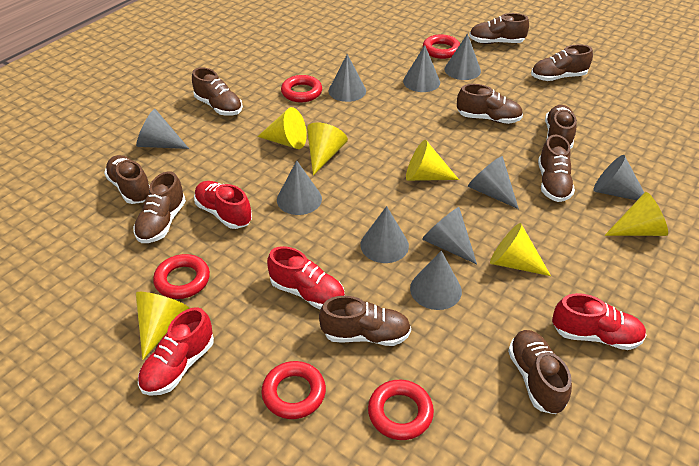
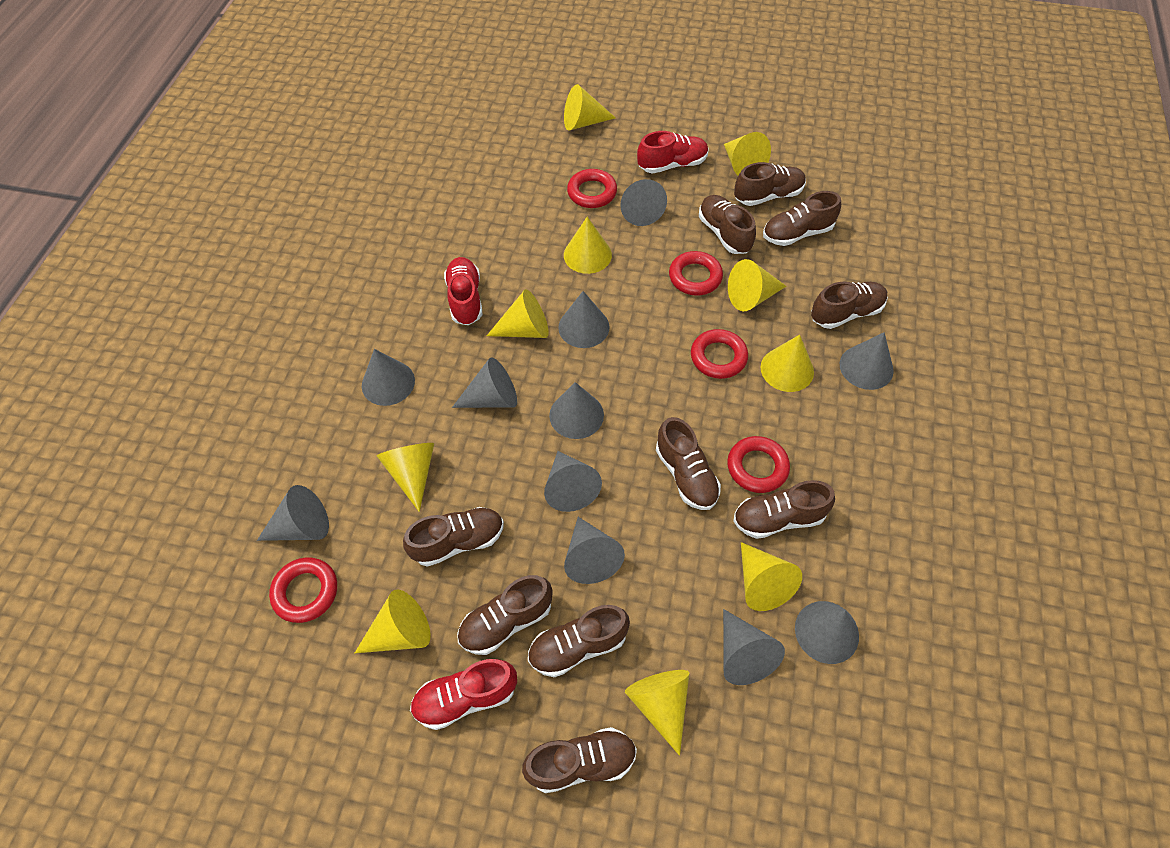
grey cone: 10 -> 11
red shoe: 4 -> 3
yellow cone: 6 -> 10

